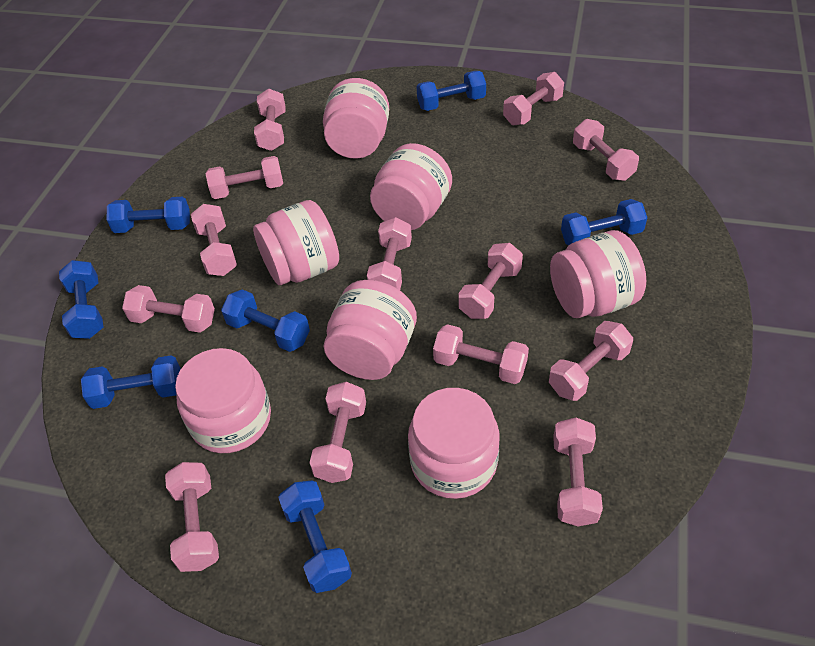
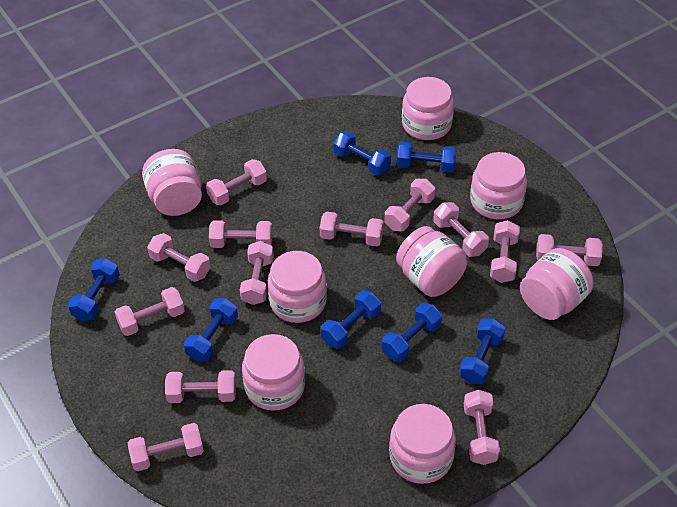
pink jar: 7 -> 8

